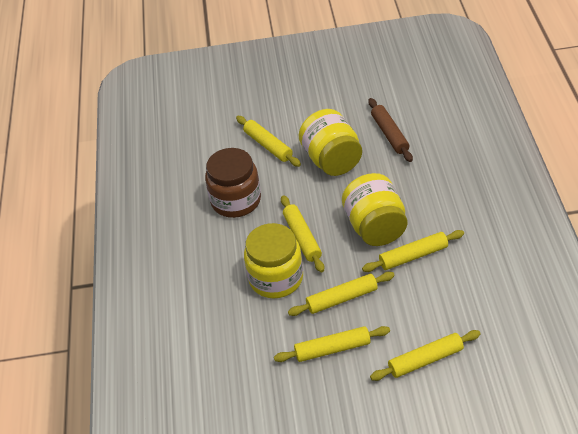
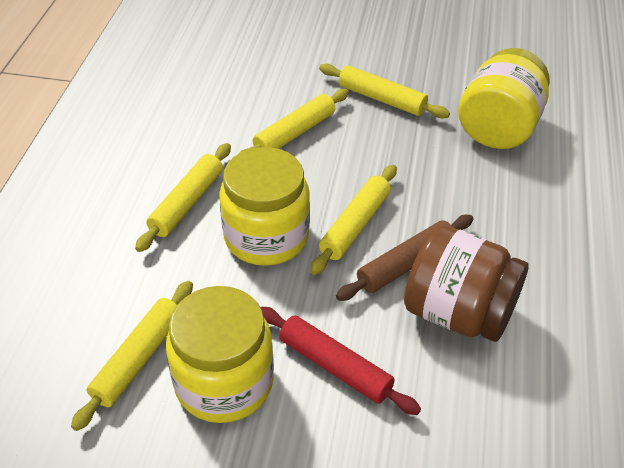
red rolling pin: 0 -> 1
yellow rolling pin: 6 -> 5

